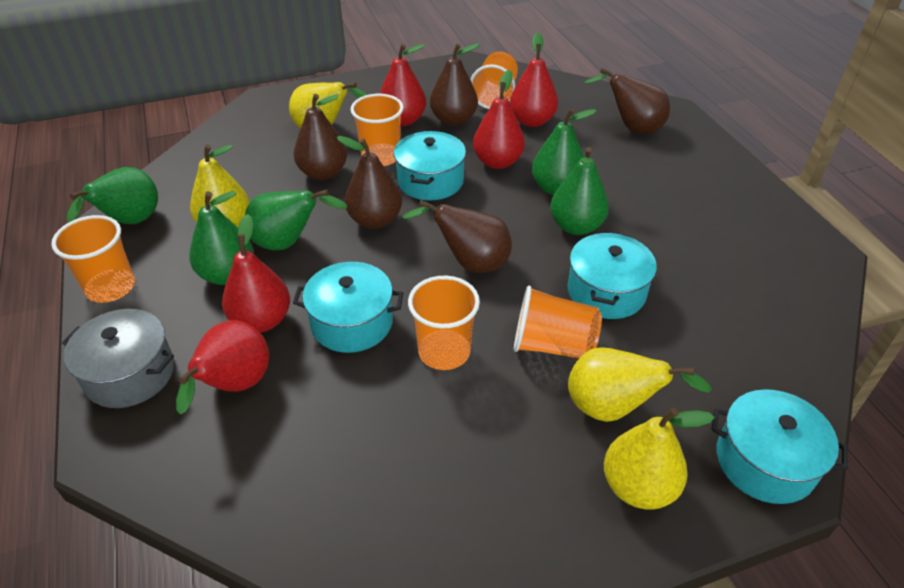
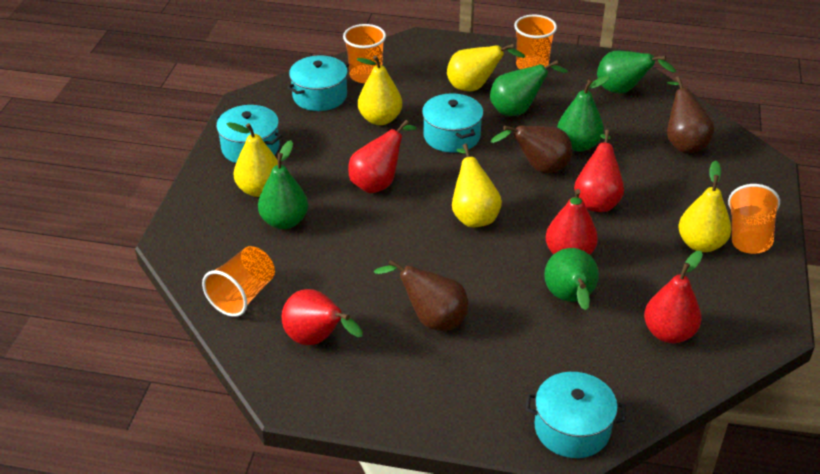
brown pear: 5 -> 3
grey pot: 1 -> 0
orange cup: 5 -> 4
yellow pear: 4 -> 5

